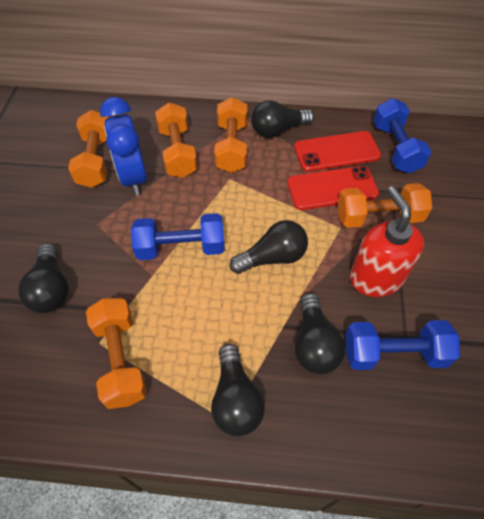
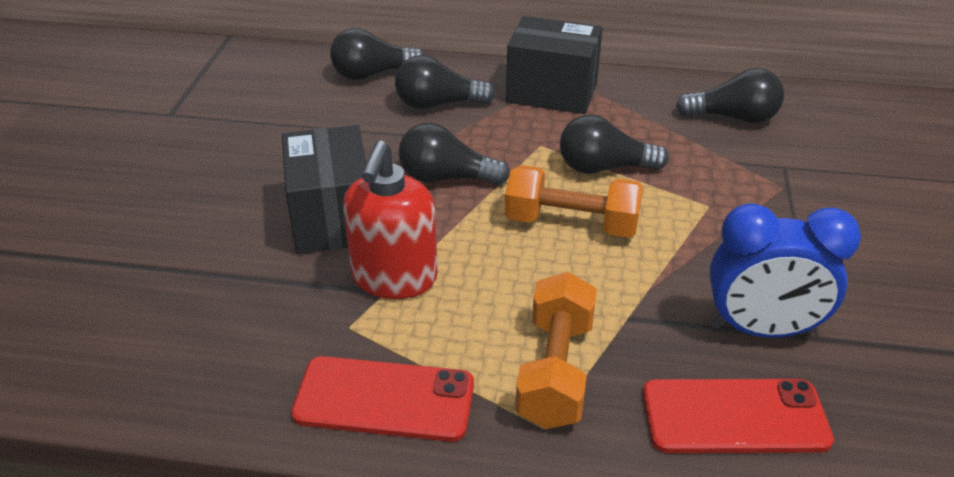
black box: 0 -> 2
blue dumbbell: 3 -> 0
orange dumbbell: 5 -> 2

